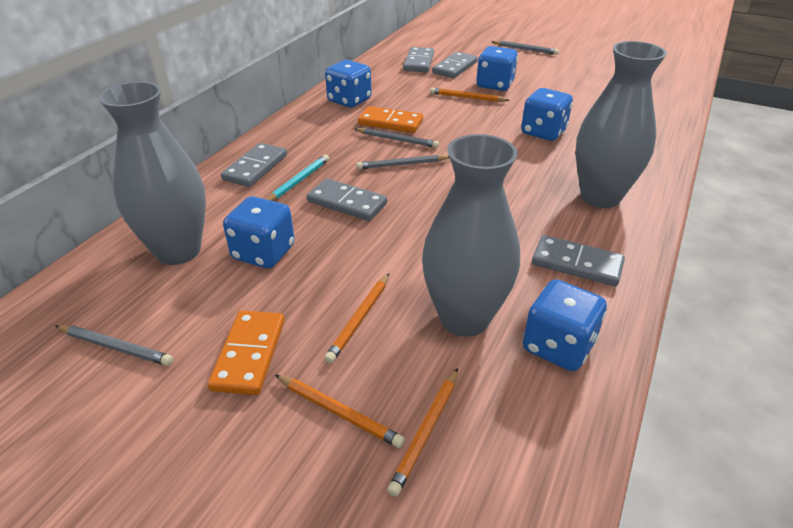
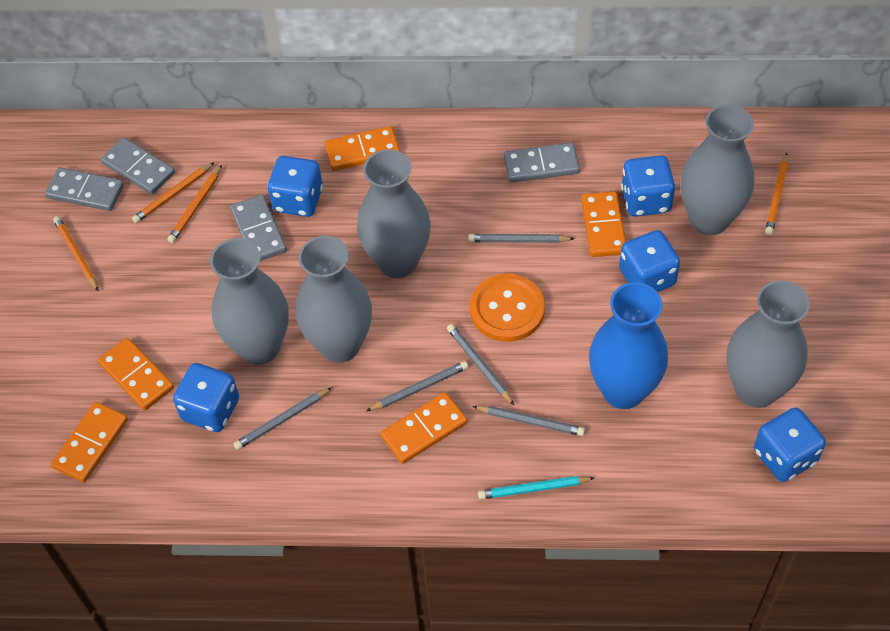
blue vase: 0 -> 1
grey domino: 5 -> 4
grey pencil: 4 -> 5
grey vase: 3 -> 5
orange button: 0 -> 1
orange domino: 2 -> 5

